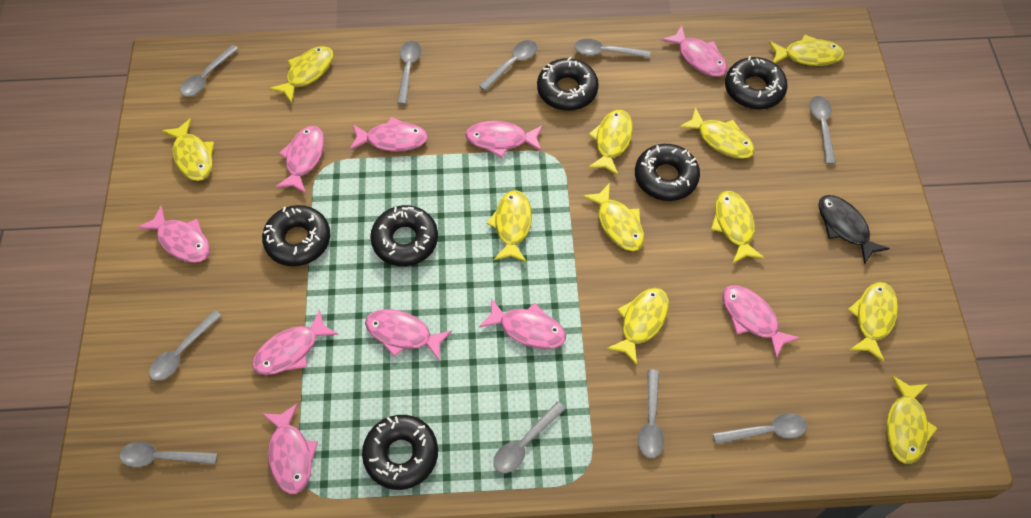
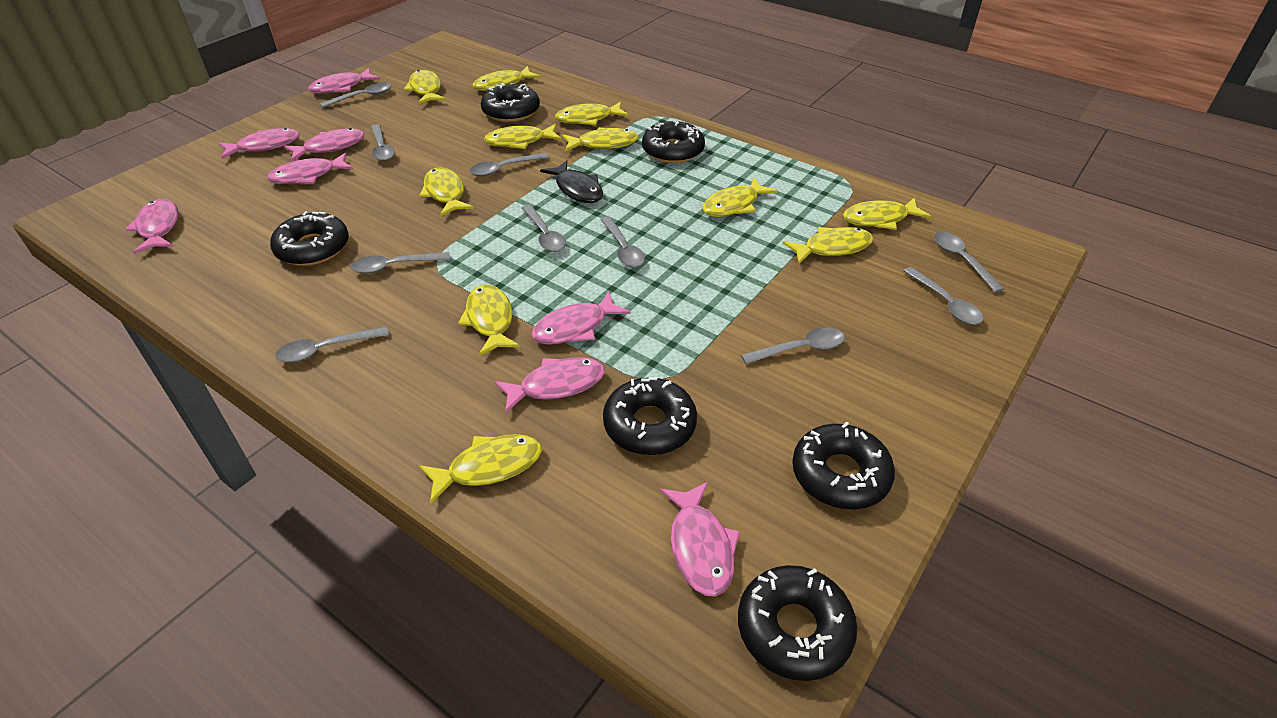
pink fish: 10 -> 8

